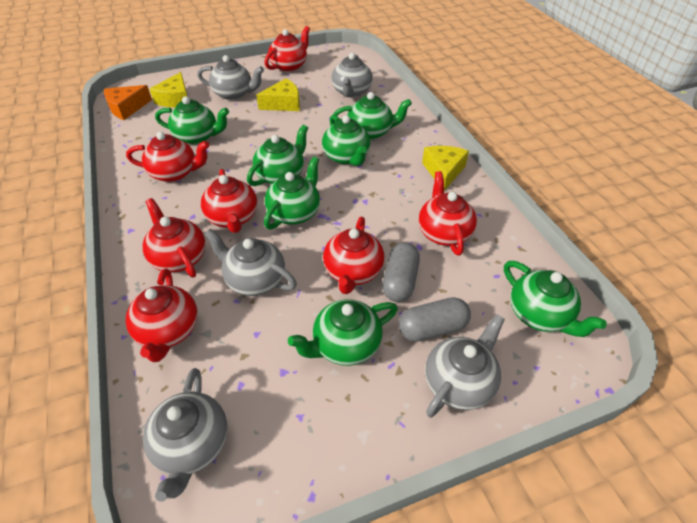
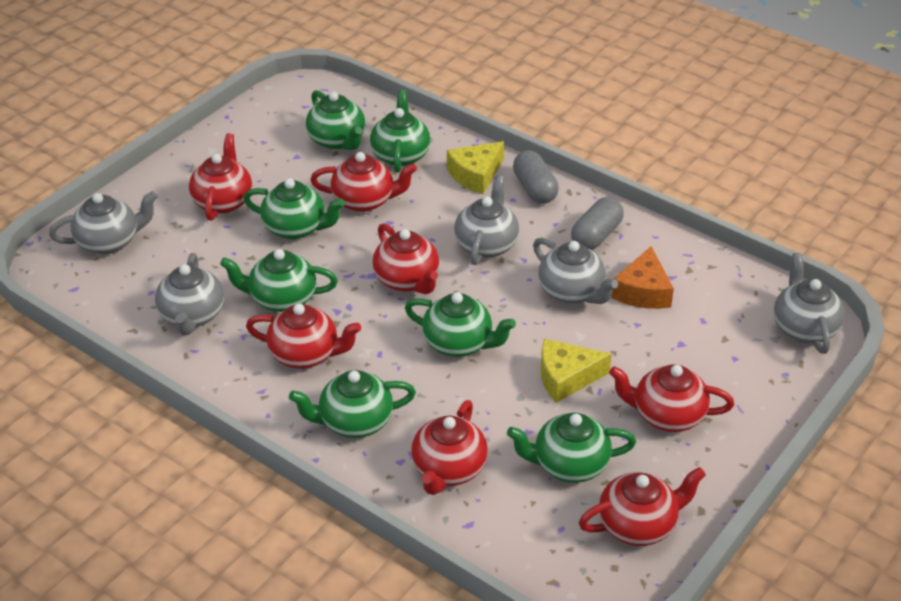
yellow cheese: 3 -> 2

